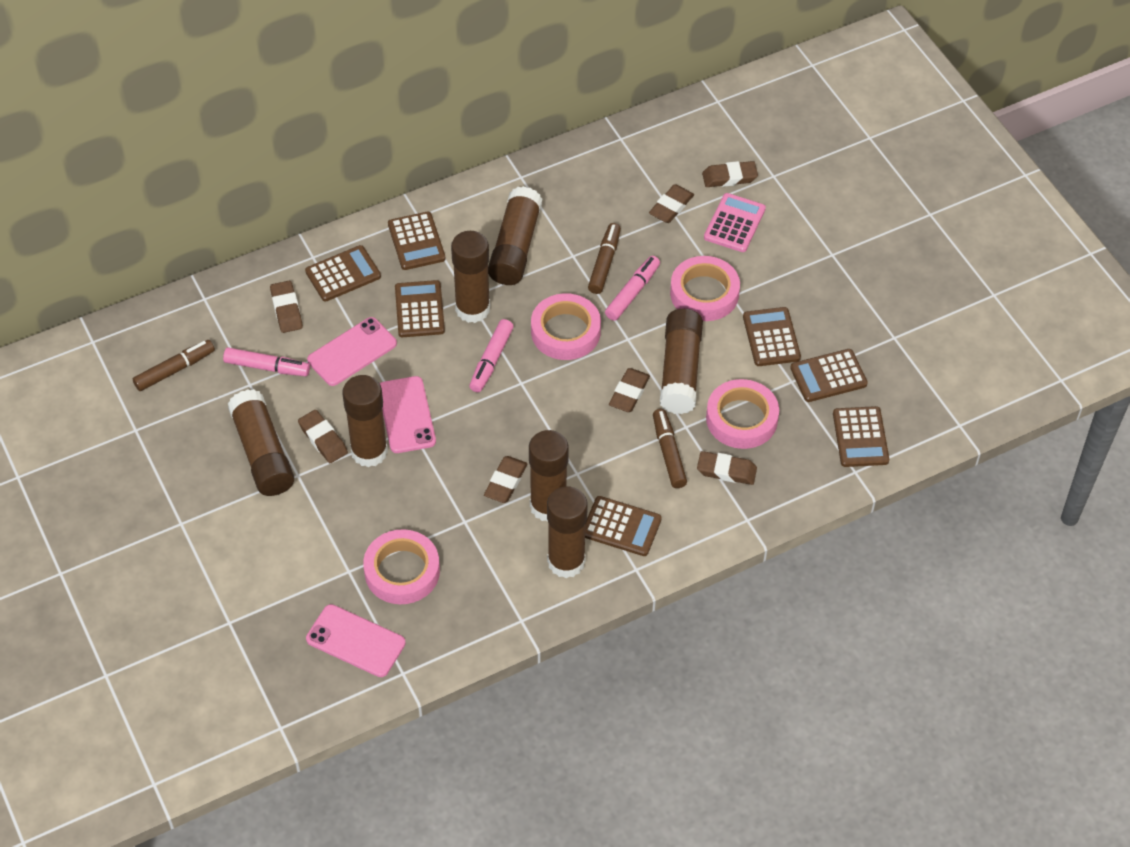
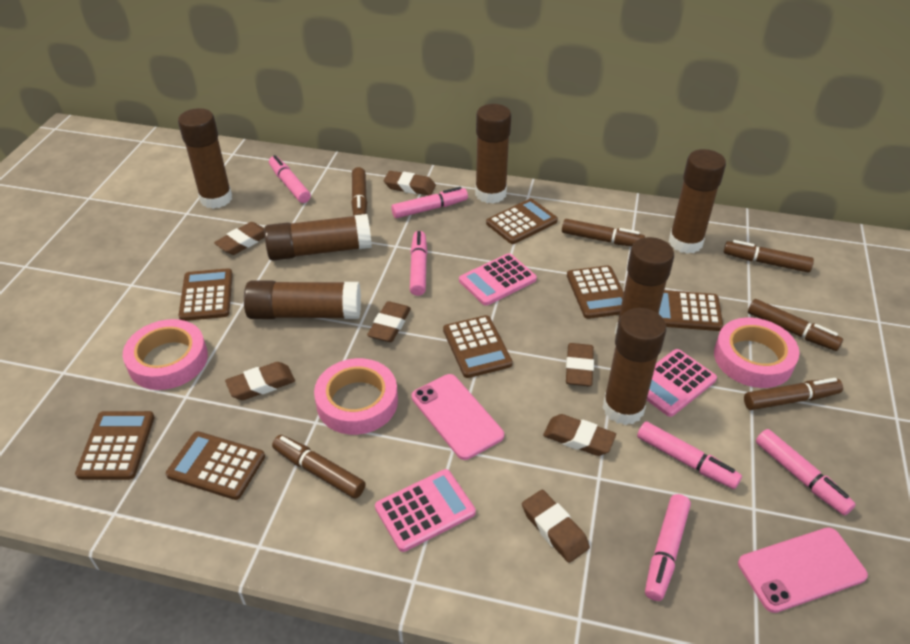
brown marker: 3 -> 6
pink calculator: 1 -> 3
pink marker: 3 -> 6
pink phone: 3 -> 2
pink tape: 4 -> 3

